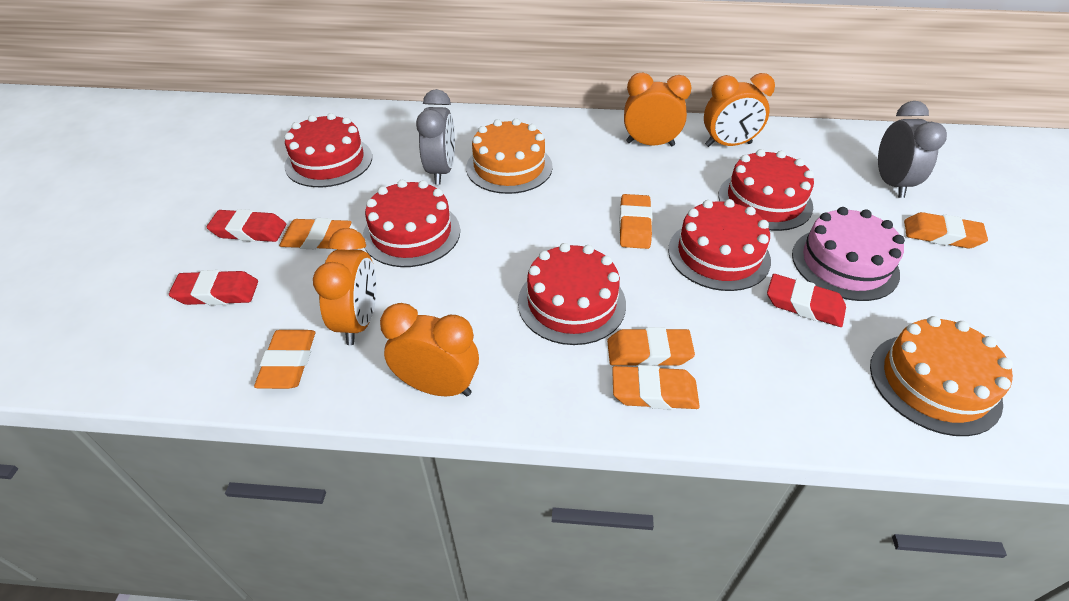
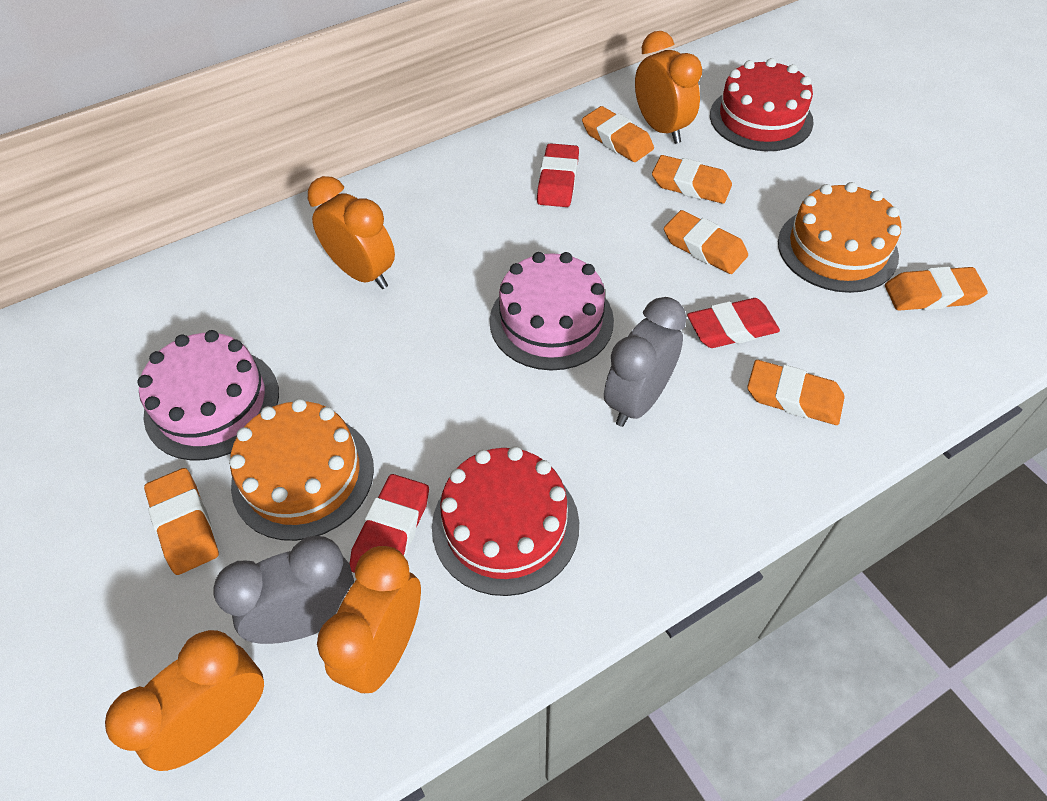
pink cake: 1 -> 2
red cake: 5 -> 2

